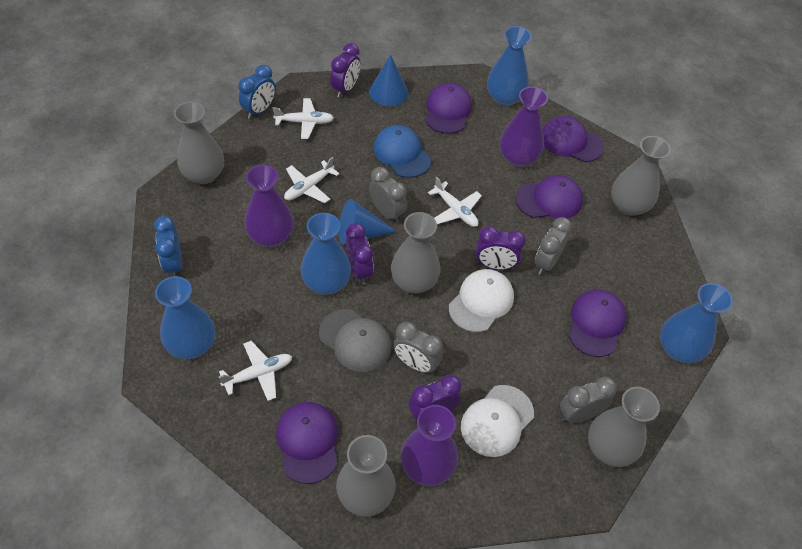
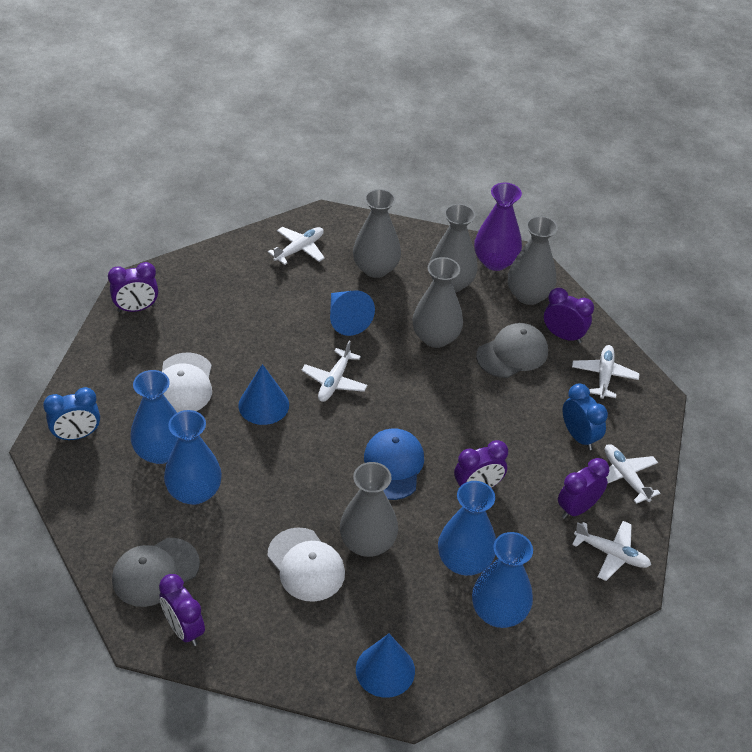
blue cone: 2 -> 3
grey cap: 1 -> 2
grey clock: 4 -> 0
purple cap: 5 -> 0
purple clock: 4 -> 5
purple vase: 3 -> 1
white plane: 4 -> 5

